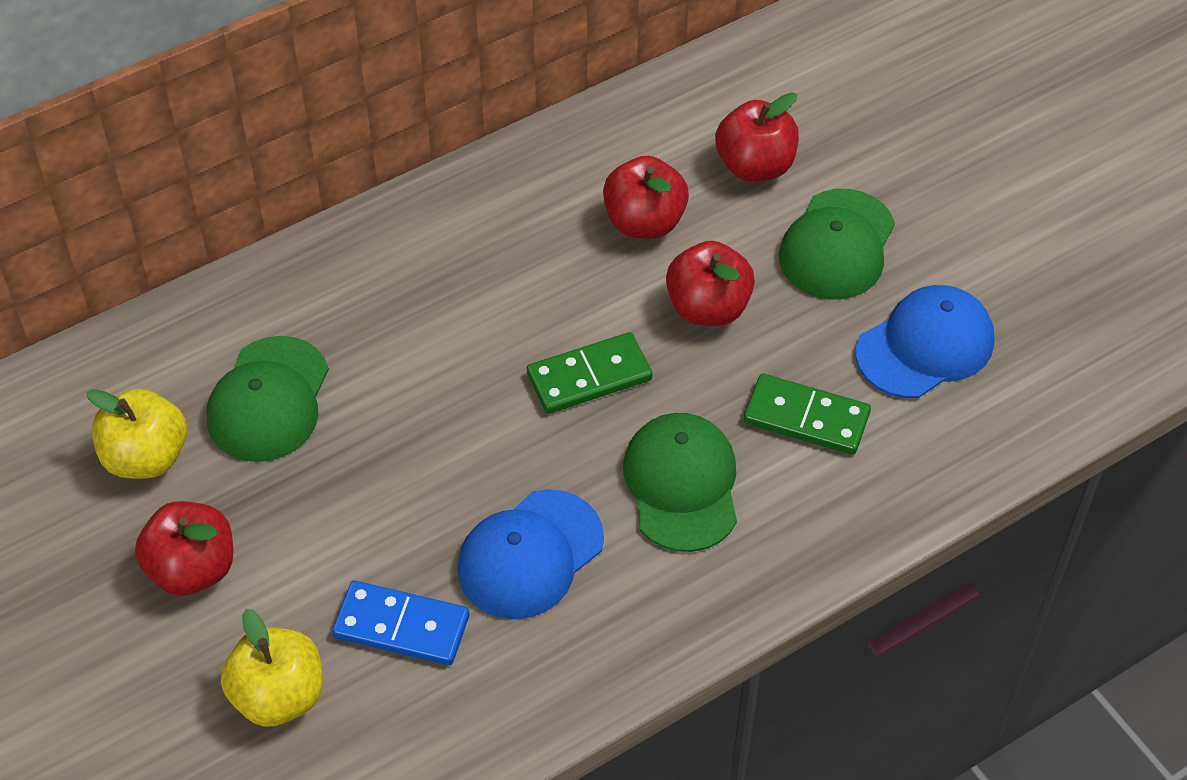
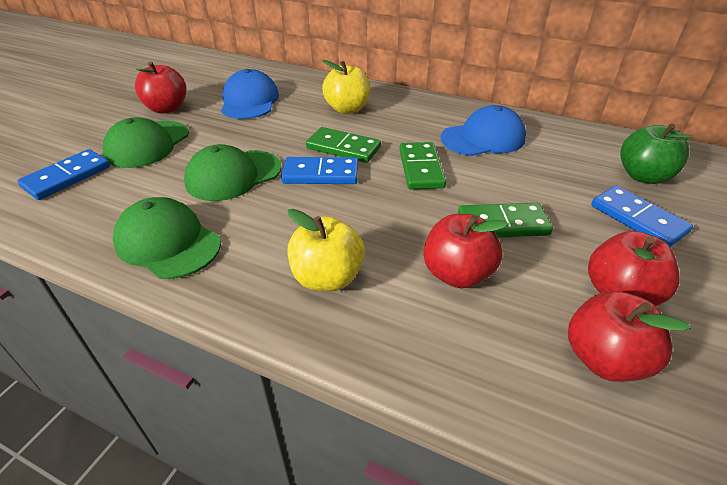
blue domino: 1 -> 3
green apple: 0 -> 1
green domino: 2 -> 3

